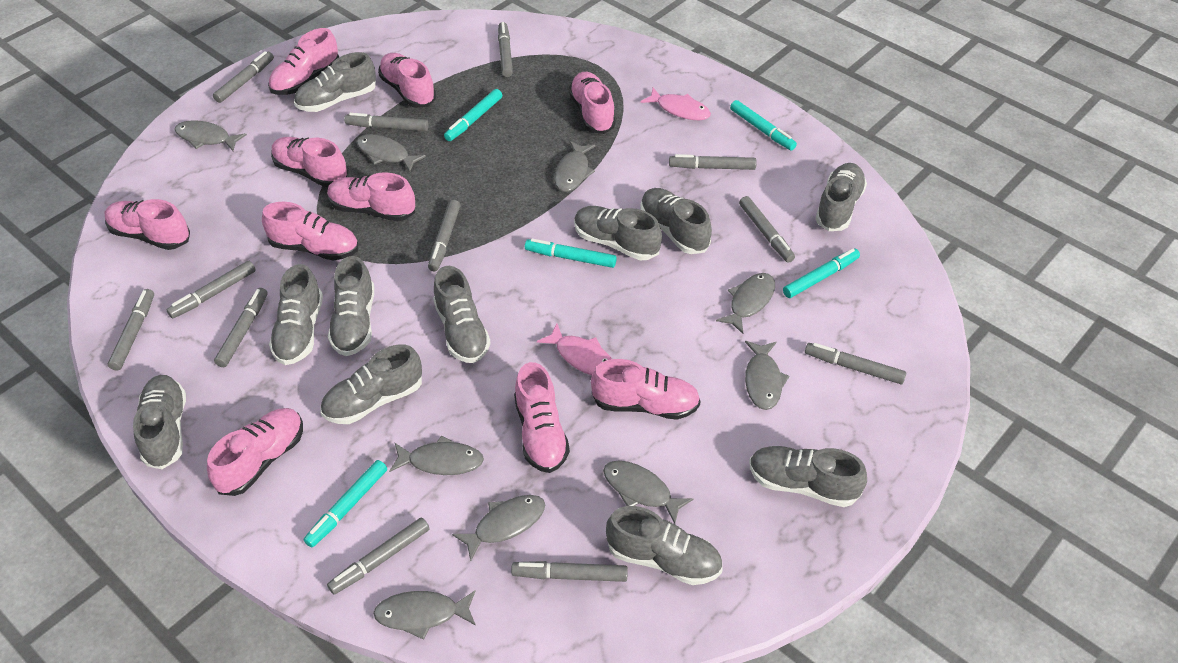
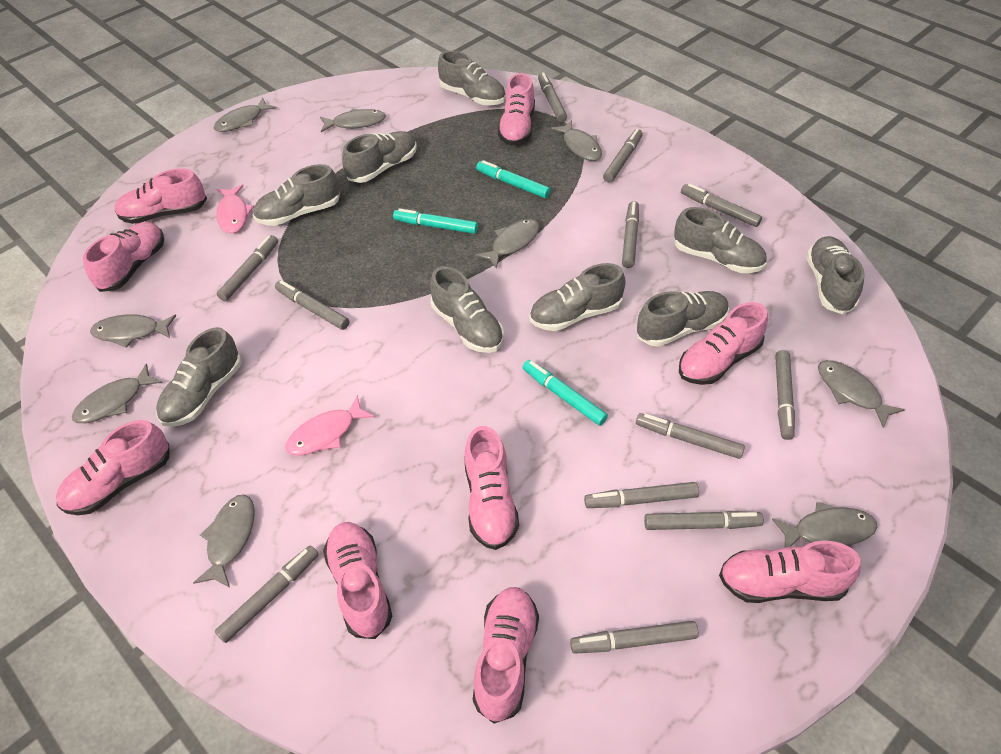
grey shoe: 11 -> 9
pink shoe: 10 -> 9
turquoise marker: 5 -> 3

